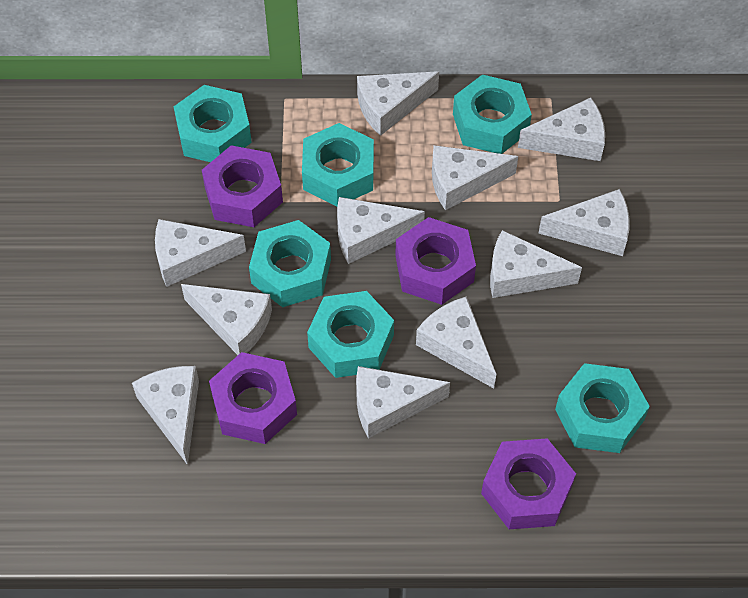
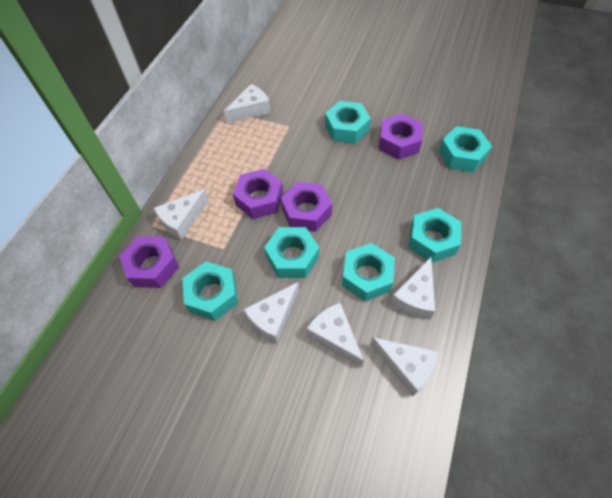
white cheese: 11 -> 6

